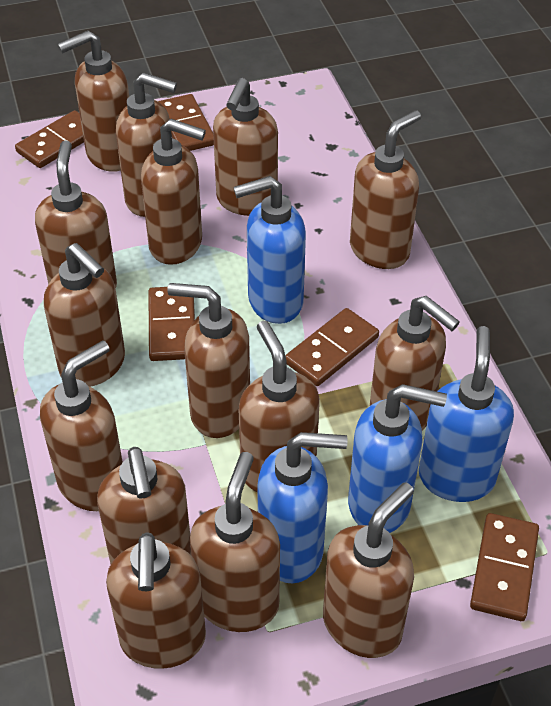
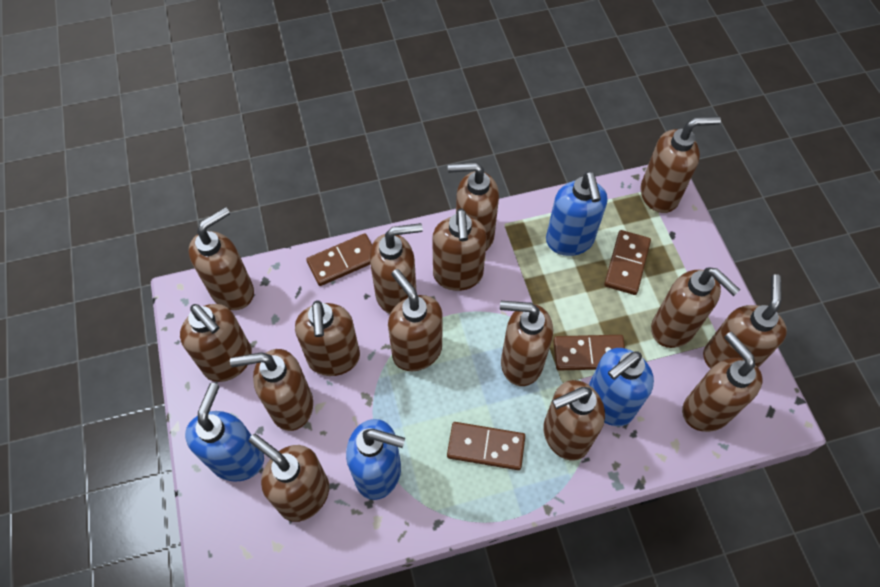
brown domino: 5 -> 4

